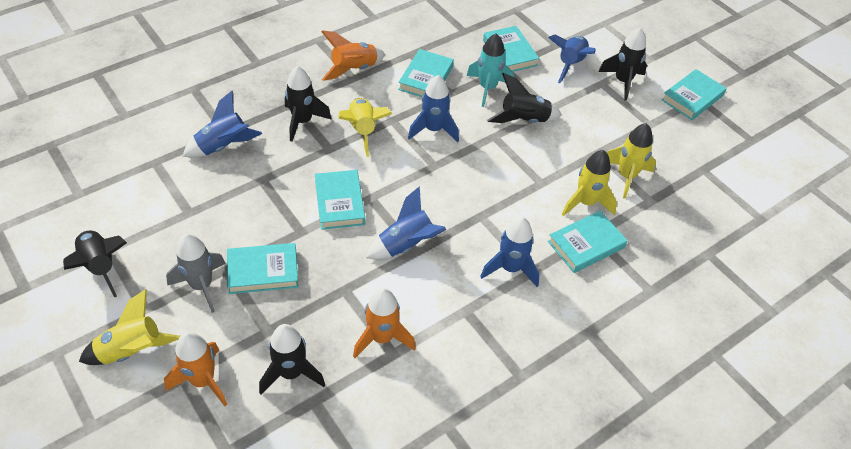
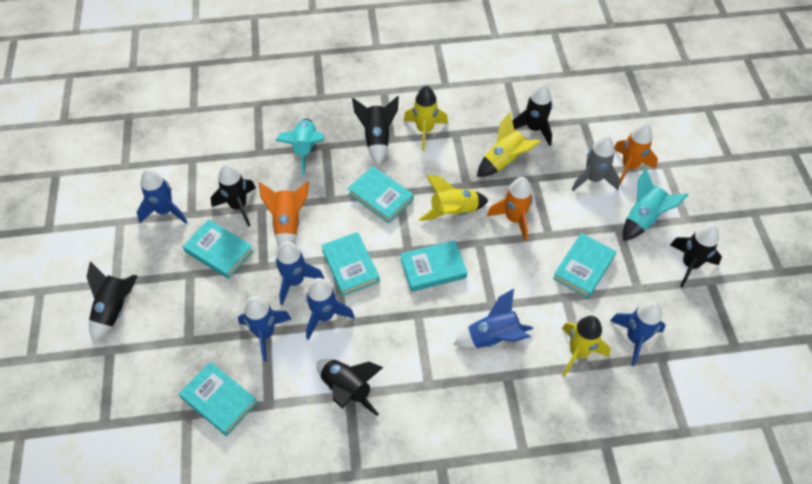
black rocket: 5 -> 6
blue rocket: 5 -> 6
turquoise rocket: 1 -> 2

